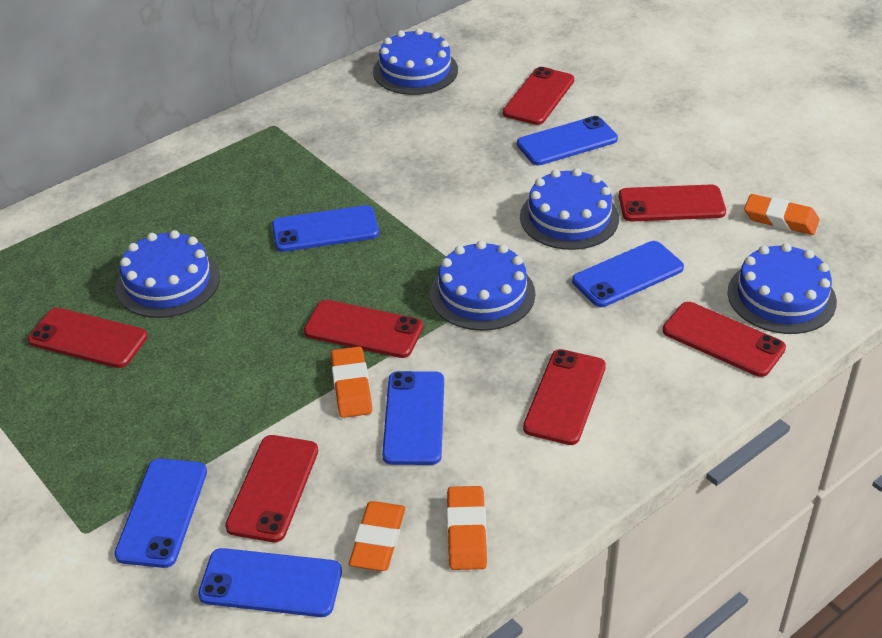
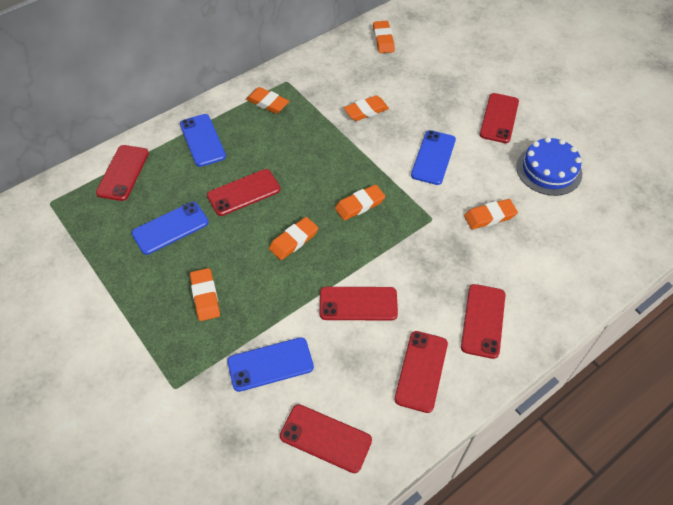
blue cake: 5 -> 1
blue phone: 6 -> 4
orange eraser: 4 -> 7

